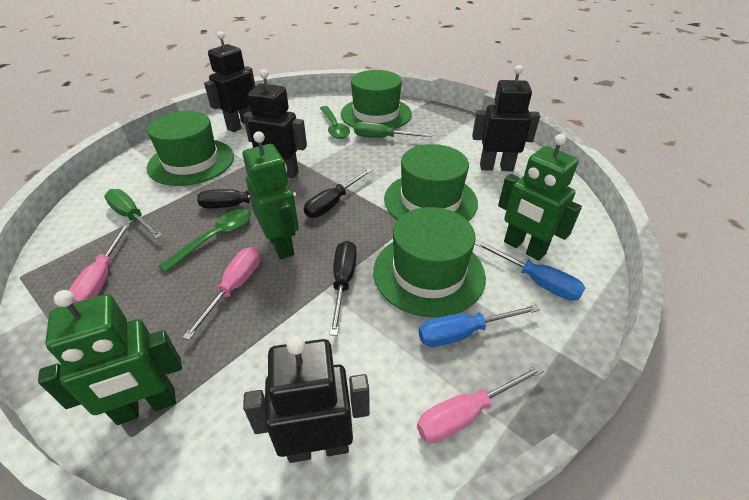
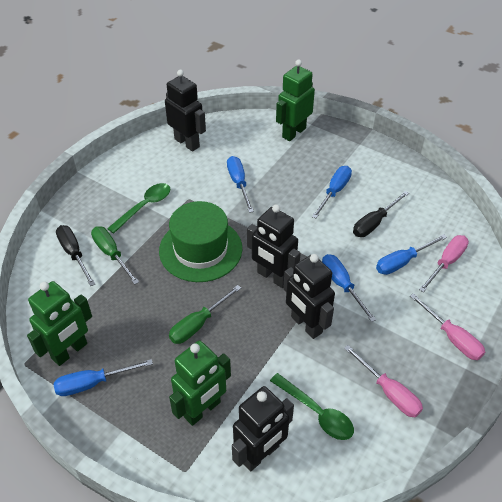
black screwdriver: 3 -> 2
blue screwdriver: 2 -> 5
green hat: 4 -> 1

